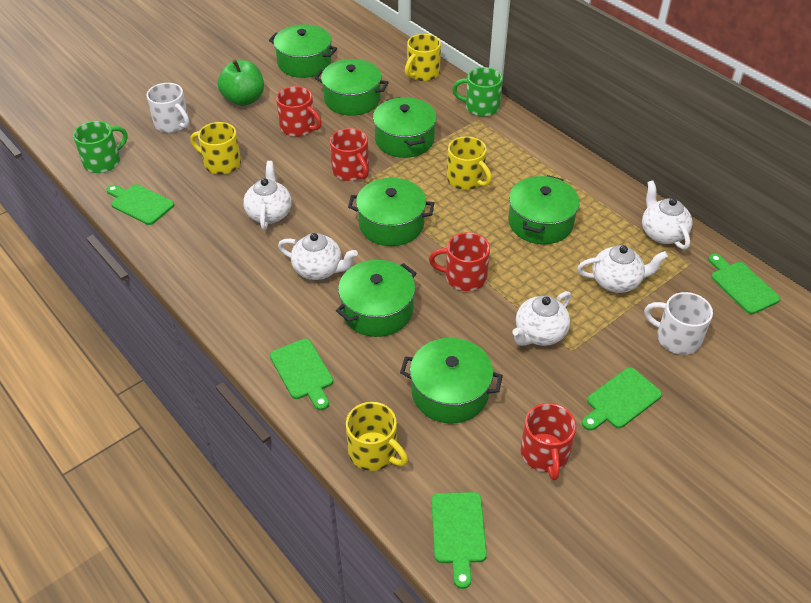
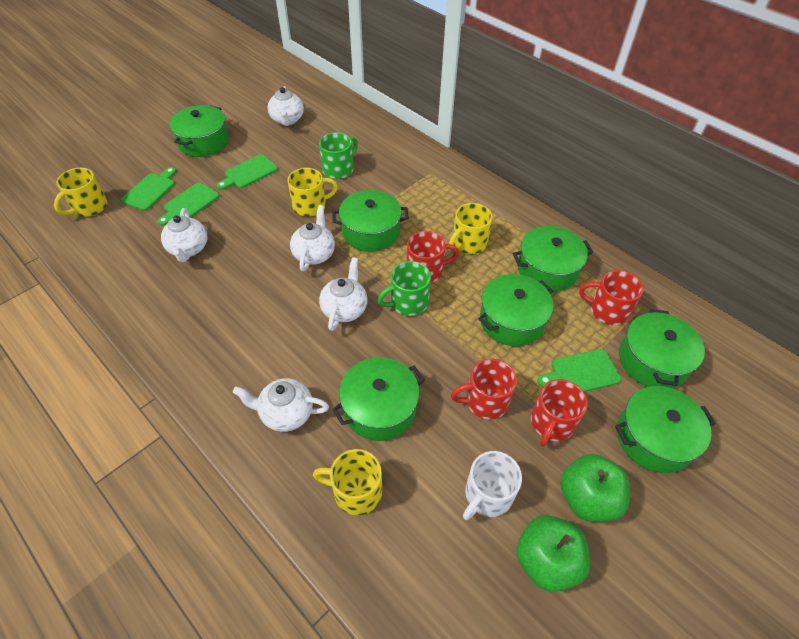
green apple: 1 -> 2
green cutting board: 5 -> 4
white mug: 2 -> 1

